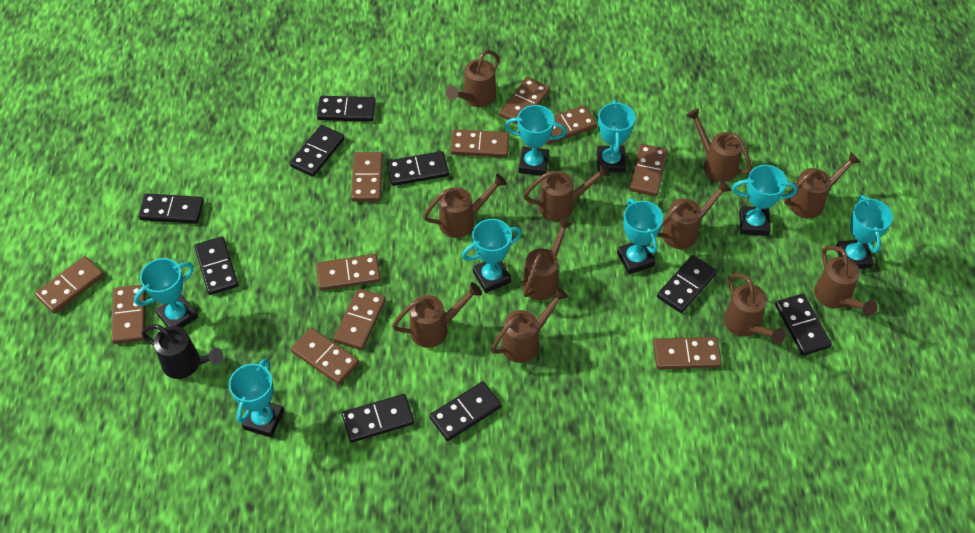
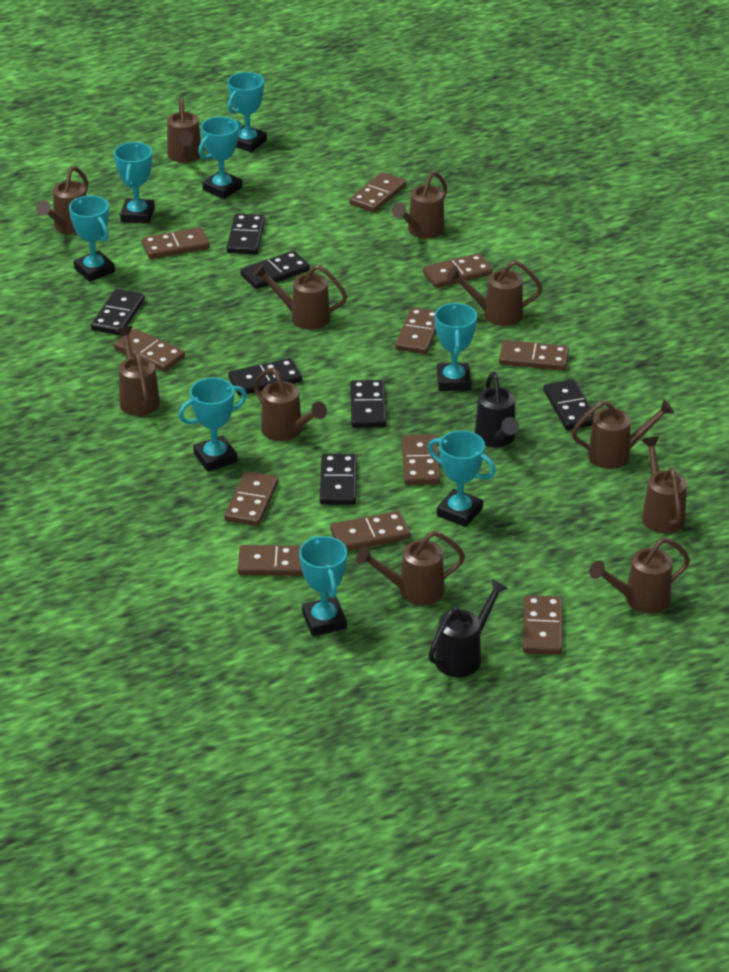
black domino: 9 -> 7
black watering can: 1 -> 2

